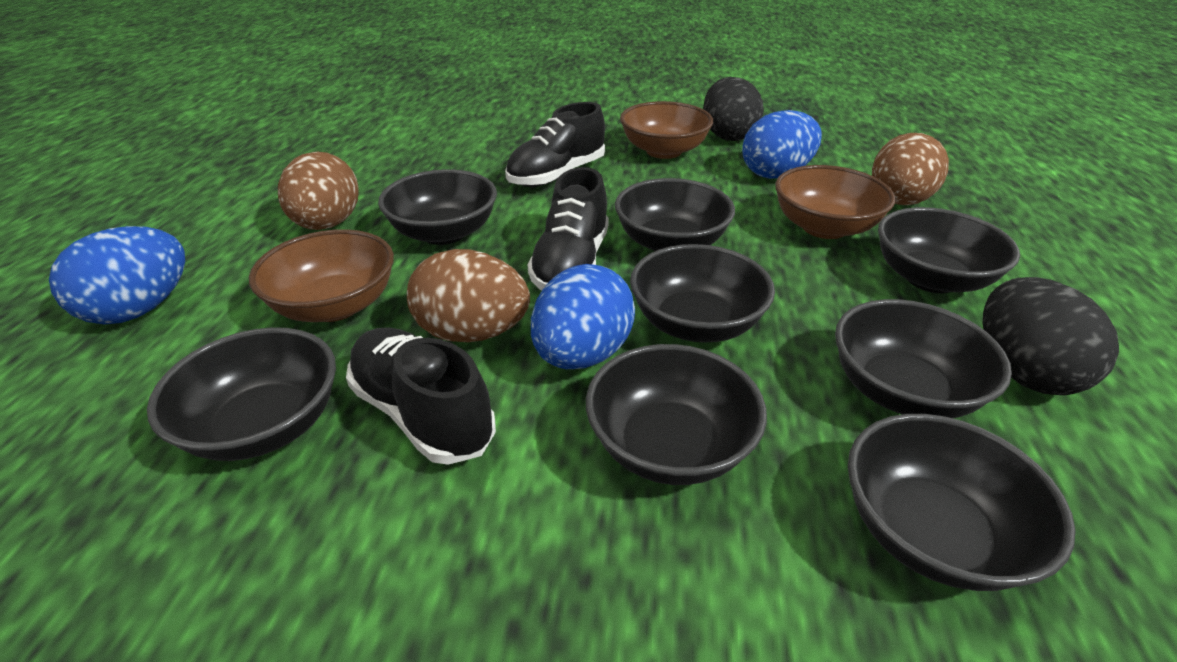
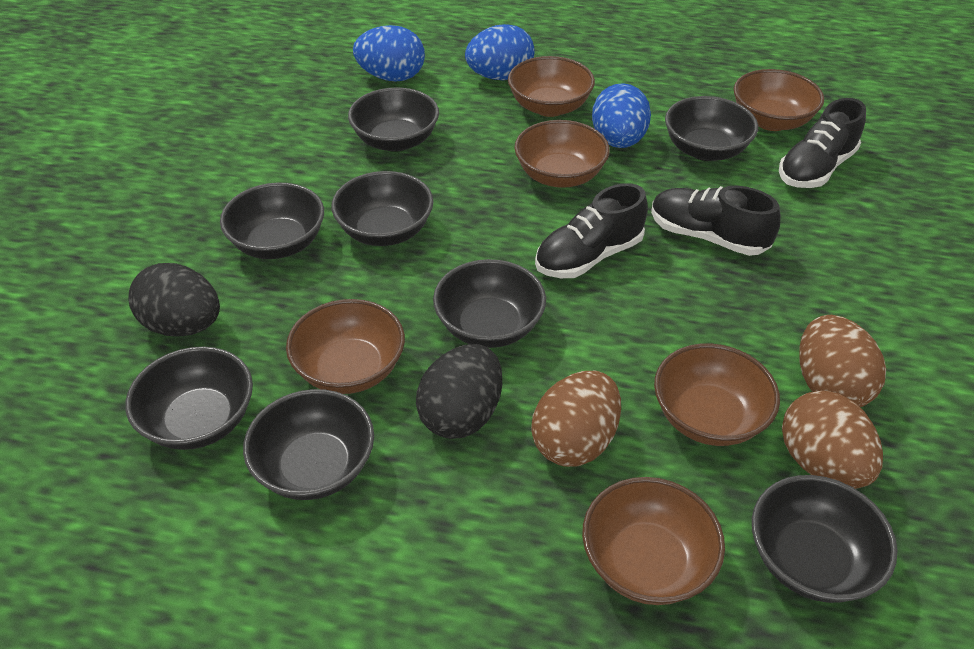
brown bowl: 3 -> 6

